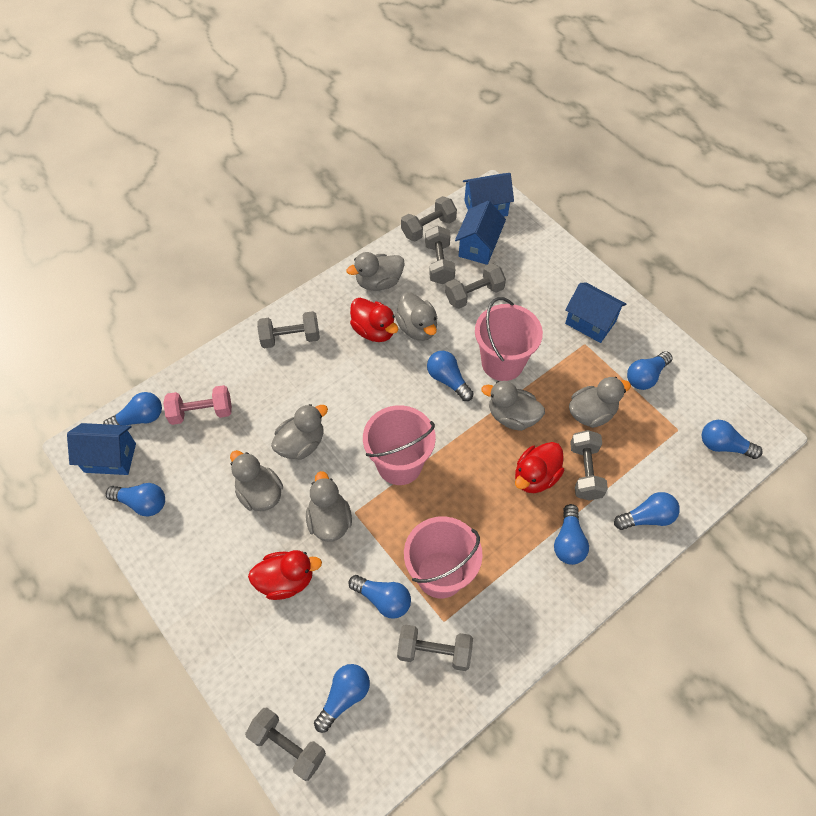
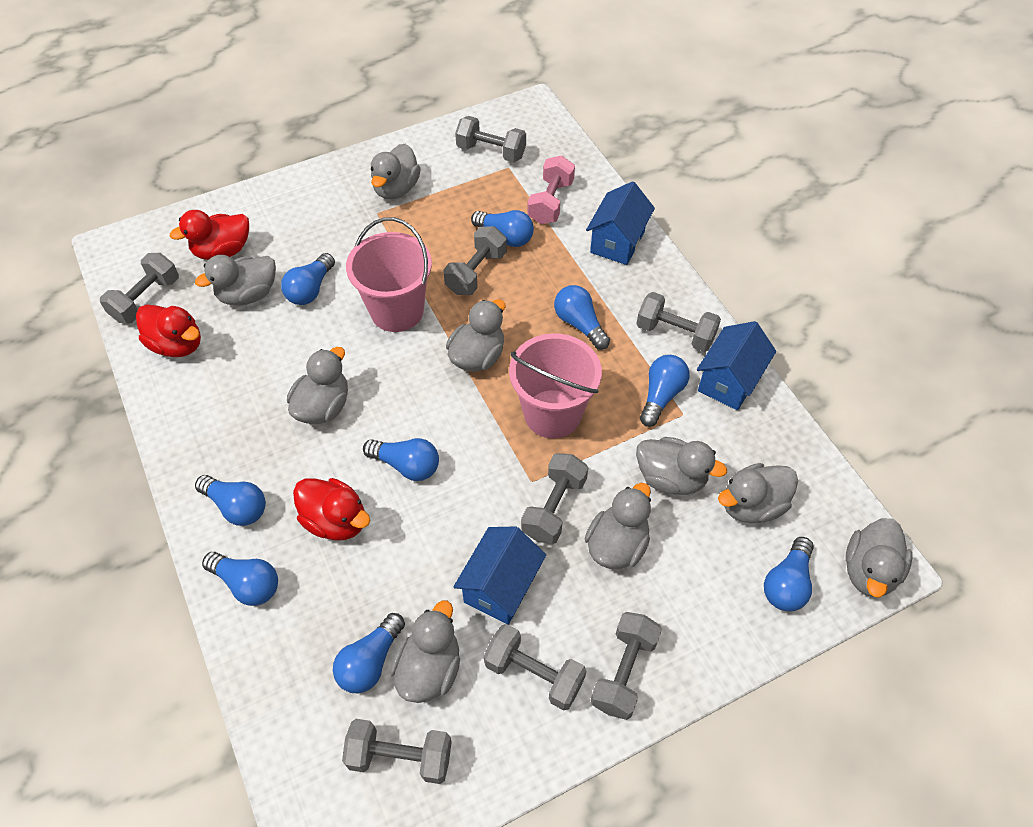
blue house: 4 -> 3
grey duck: 7 -> 9
grey dumbbell: 7 -> 8
pink bucket: 3 -> 2

